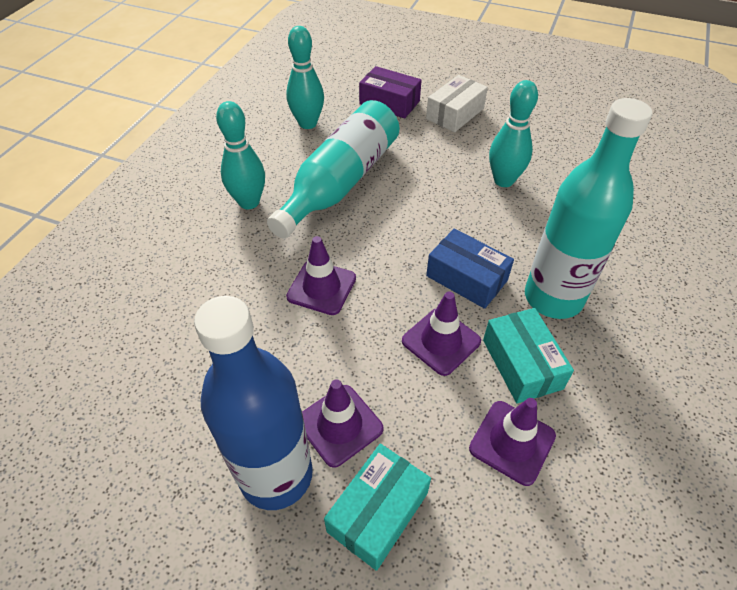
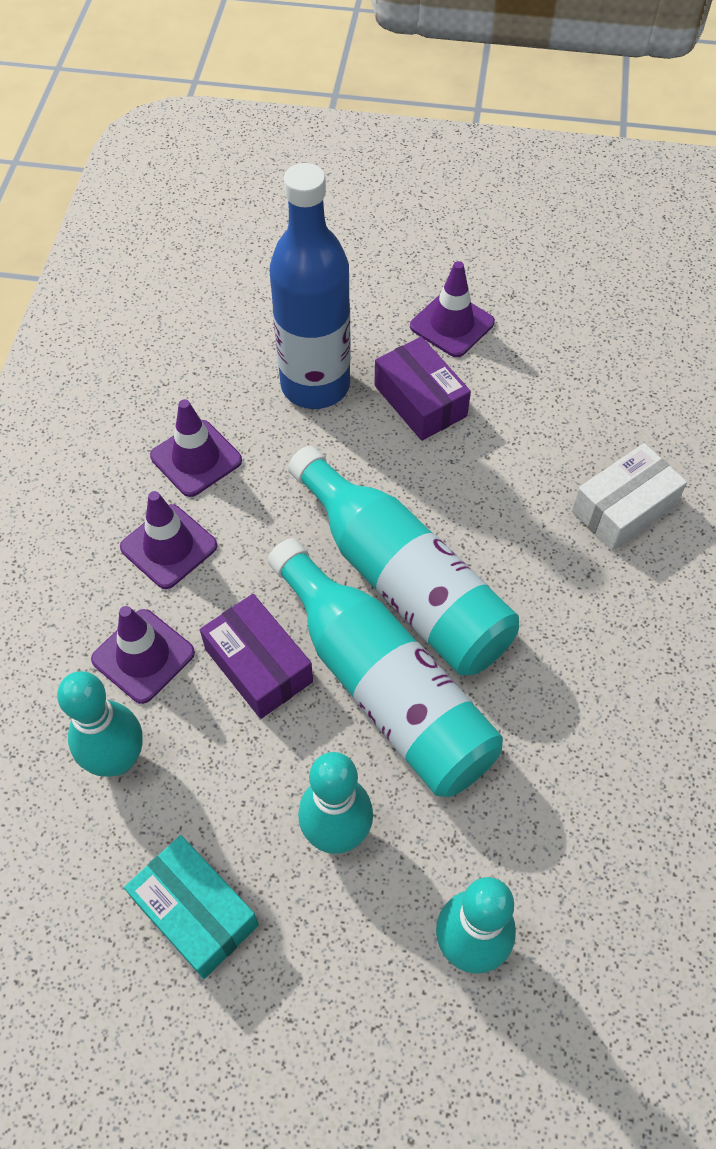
blue box: 1 -> 0
purple box: 1 -> 2
turquoise box: 2 -> 1

